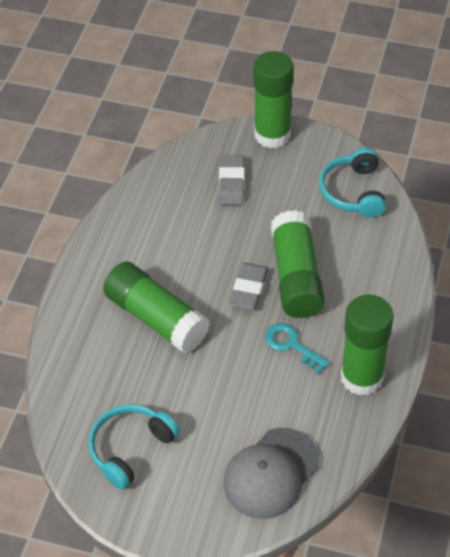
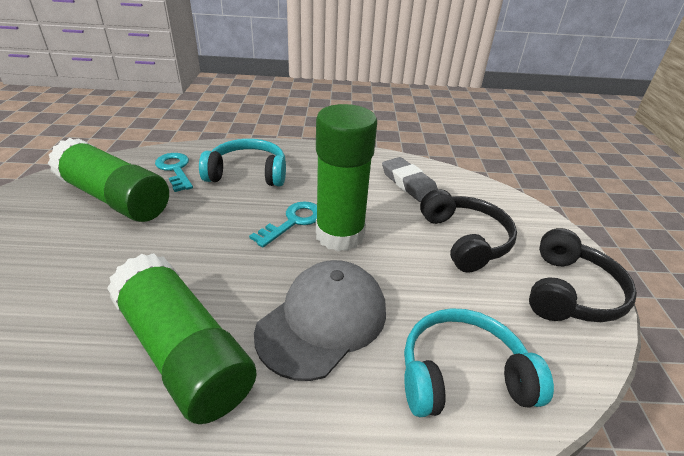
black headphones: 0 -> 2
green glue stick: 4 -> 3
grey eraser: 2 -> 1
turquoise key: 1 -> 2

